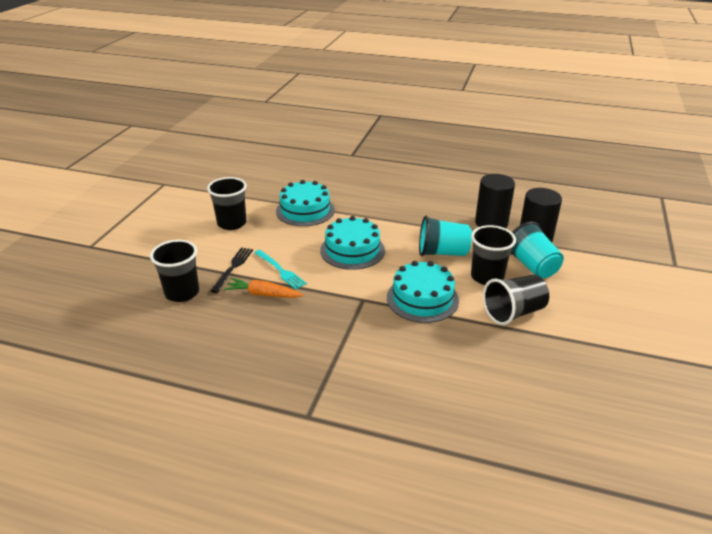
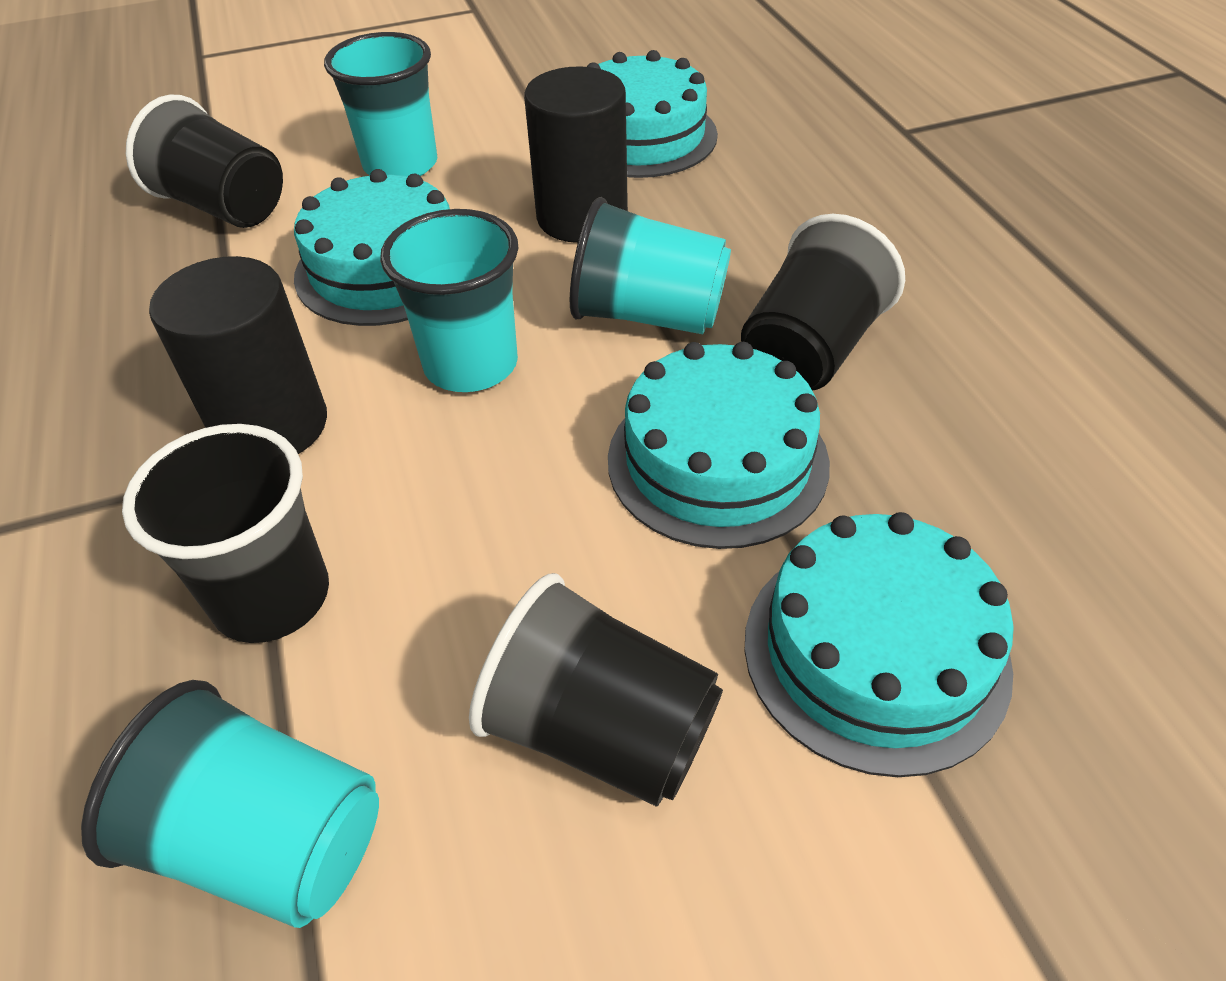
black fork: 1 -> 0
orange carrot: 1 -> 0
turquoise cake: 3 -> 4
turquoise cup: 2 -> 4
turquoise fork: 1 -> 0

